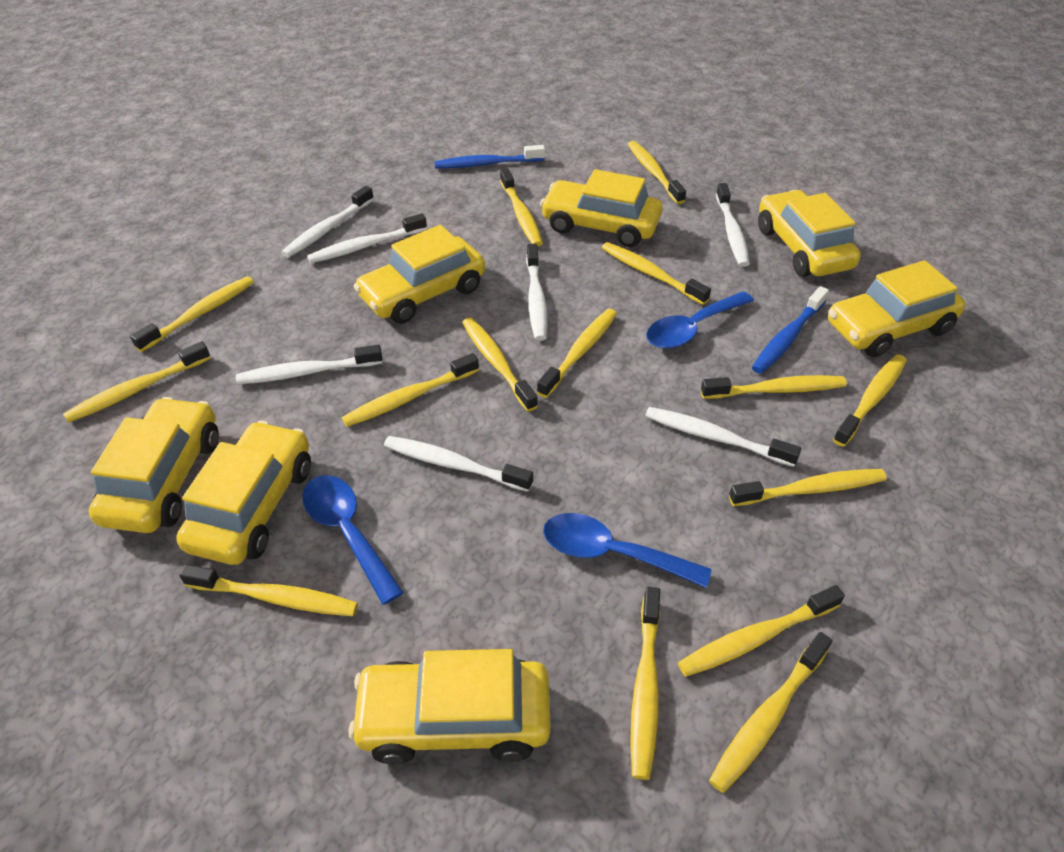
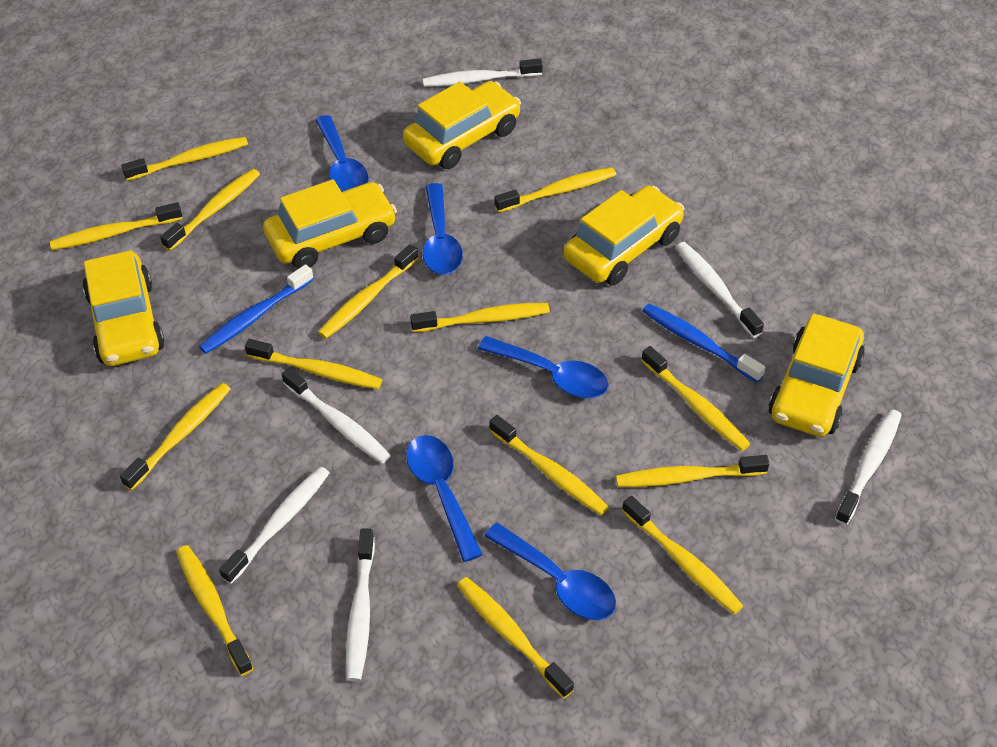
blue spoon: 3 -> 5
white toothbrush: 7 -> 6
yellow car: 7 -> 5
yellow toothbrush: 15 -> 14

